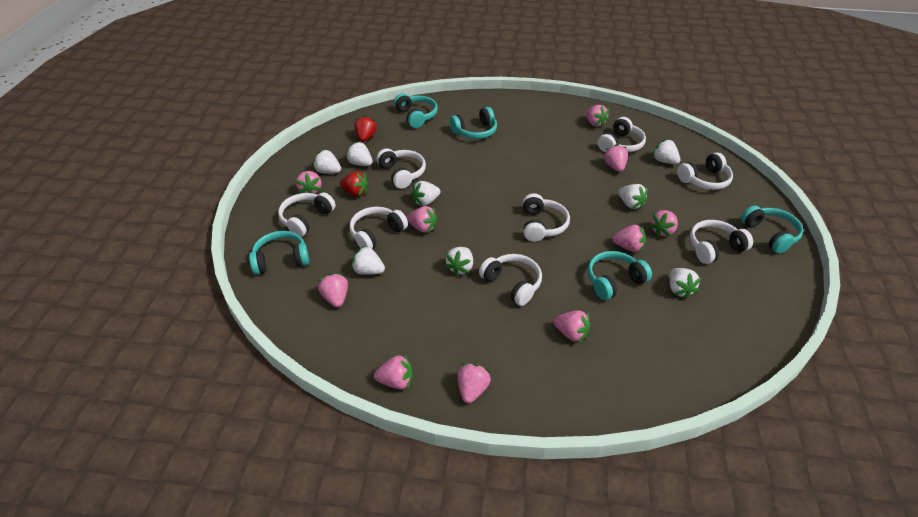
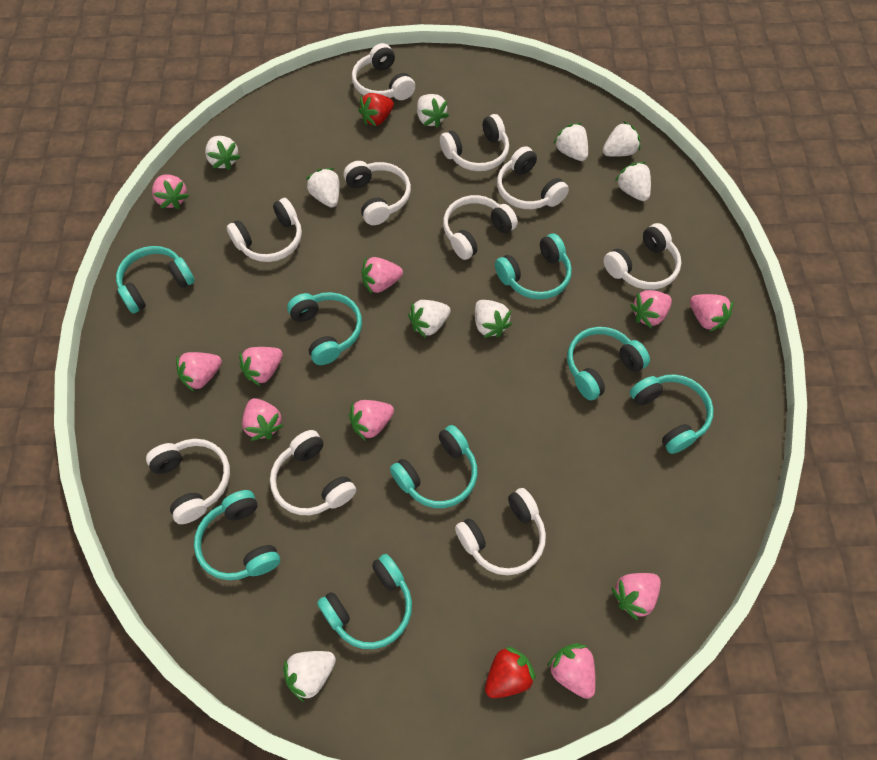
turquoise headphones: 5 -> 8
white headphones: 8 -> 10
white strawberry: 8 -> 9

